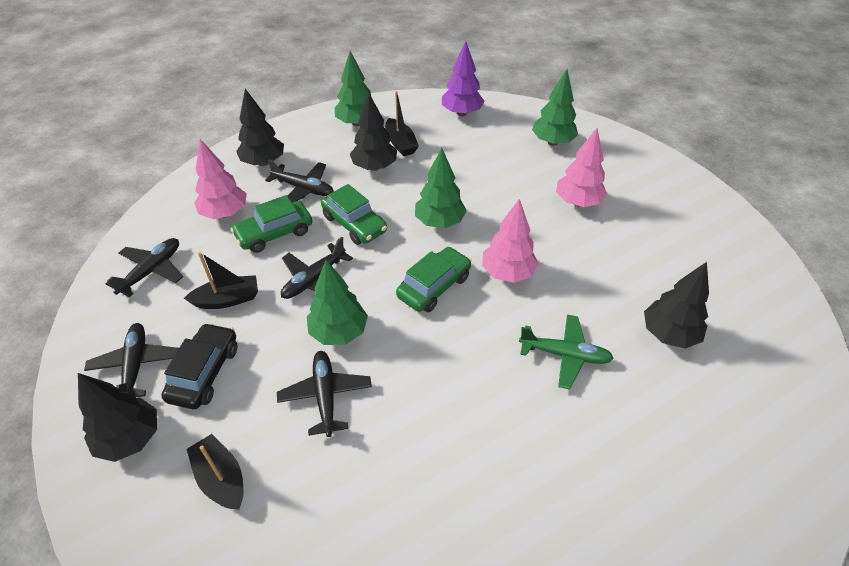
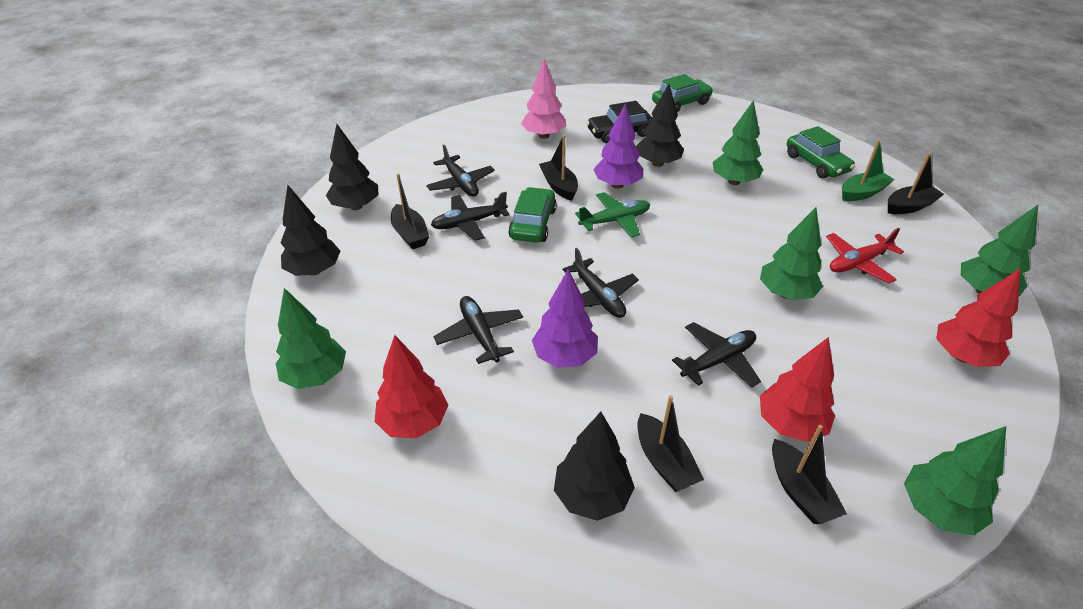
black boat: 3 -> 5
green boat: 0 -> 1
green tree: 4 -> 5
pink tree: 3 -> 1
purple tree: 1 -> 2
red plane: 0 -> 1
red tree: 0 -> 3

